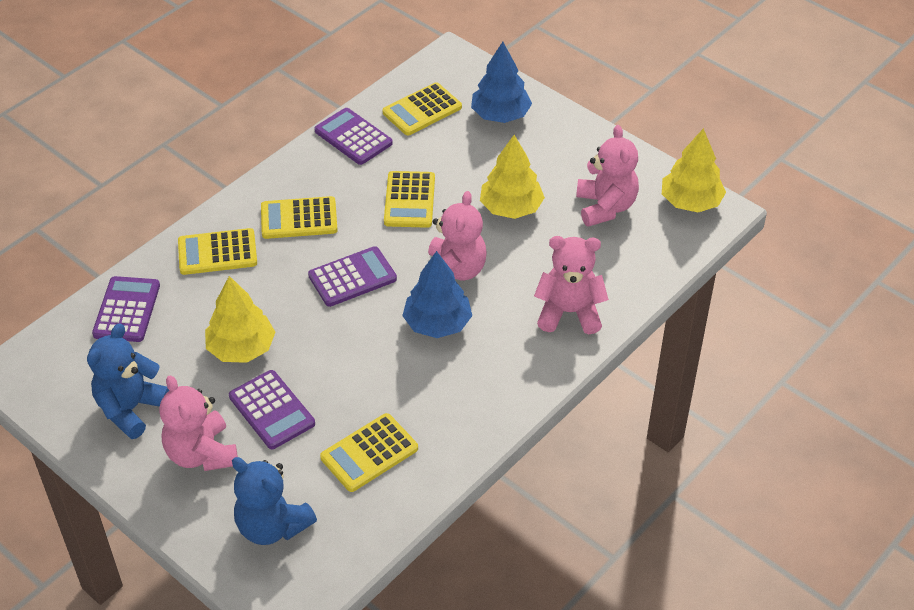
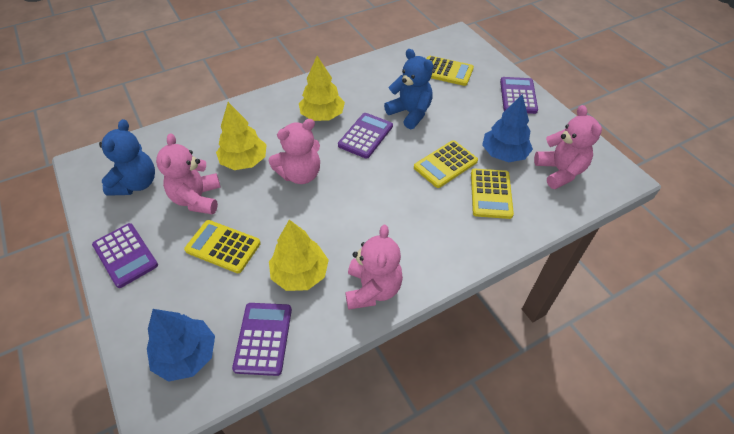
yellow calculator: 5 -> 4

